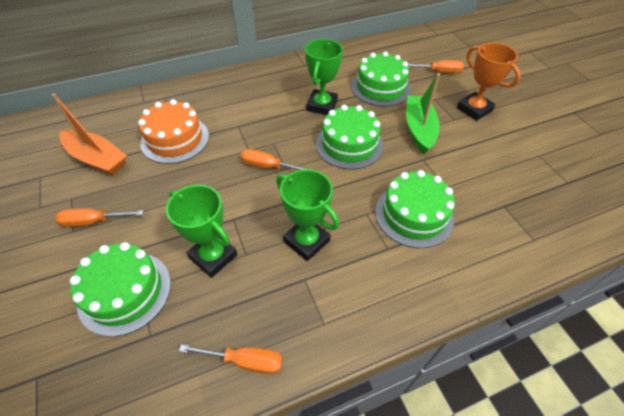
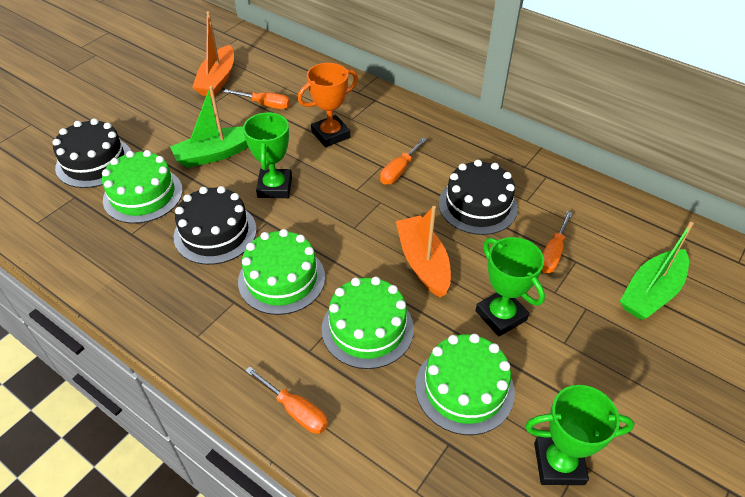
black cake: 0 -> 3
green boat: 1 -> 2
orange boat: 1 -> 2
orange cake: 1 -> 0

